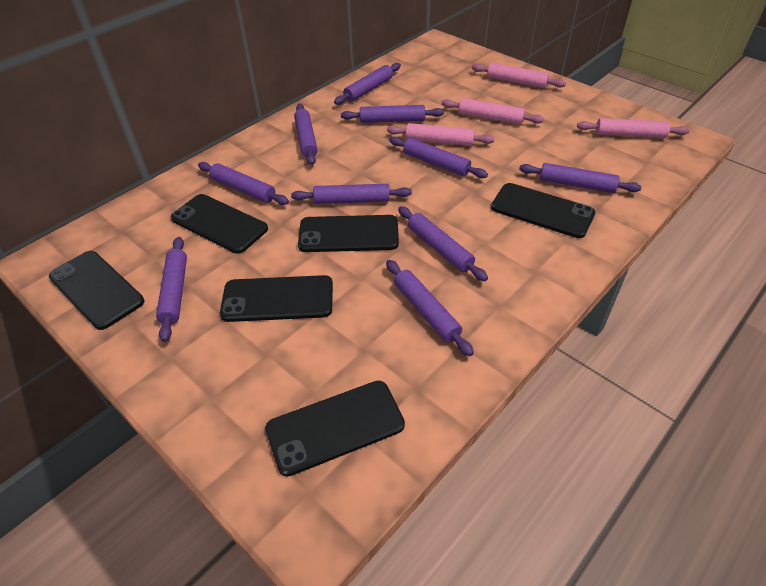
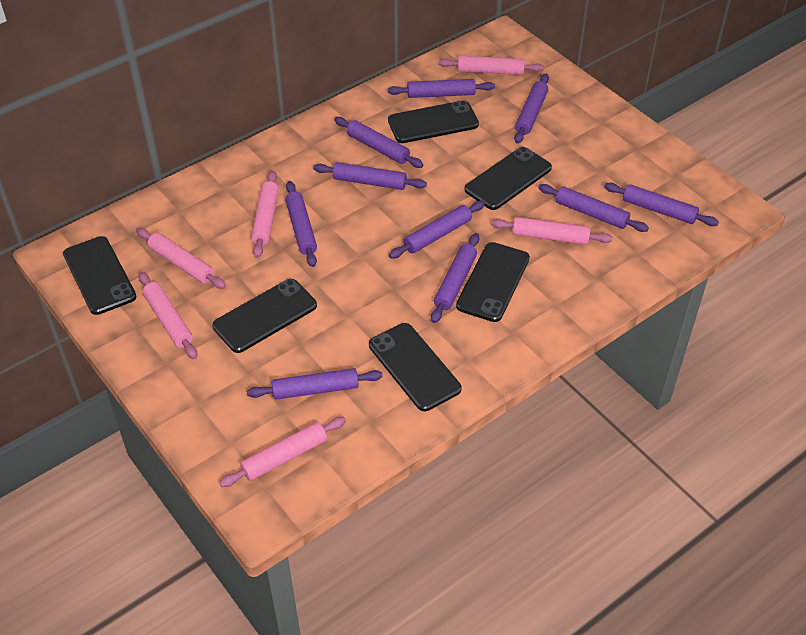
pink rolling pin: 4 -> 6

